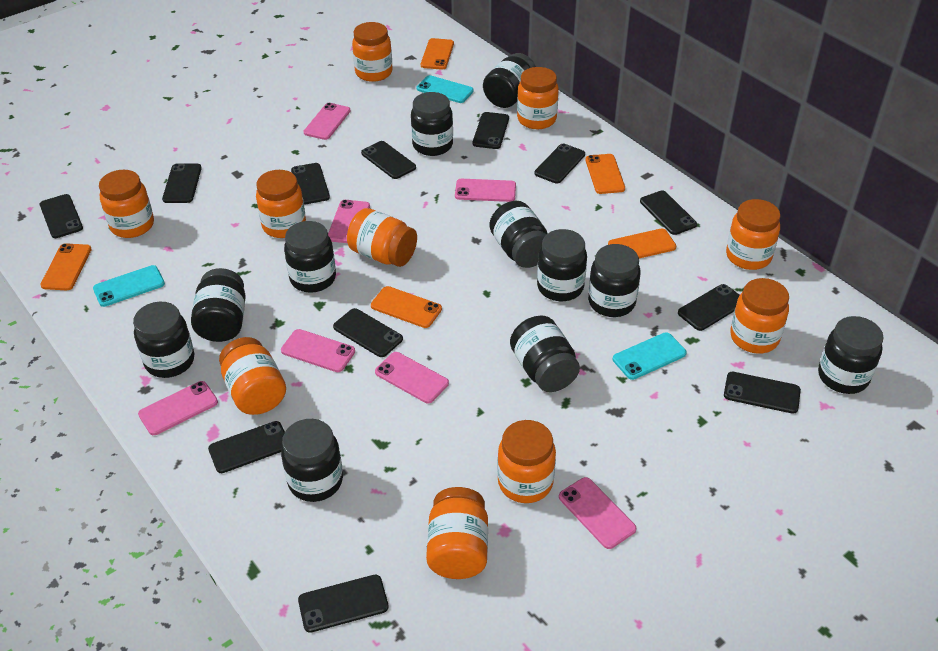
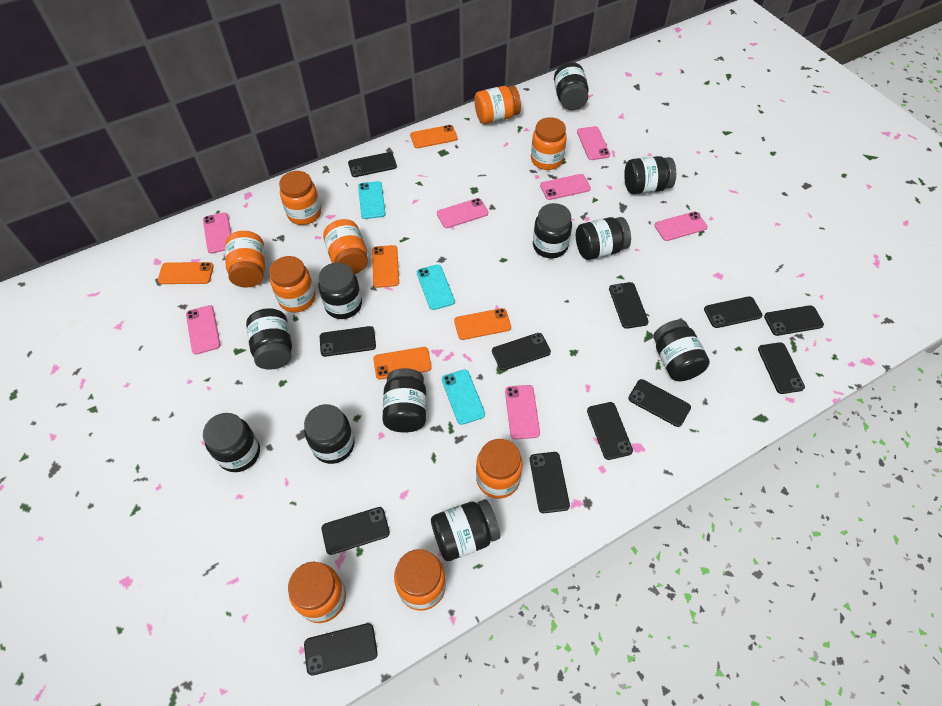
orange jar: 10 -> 9

